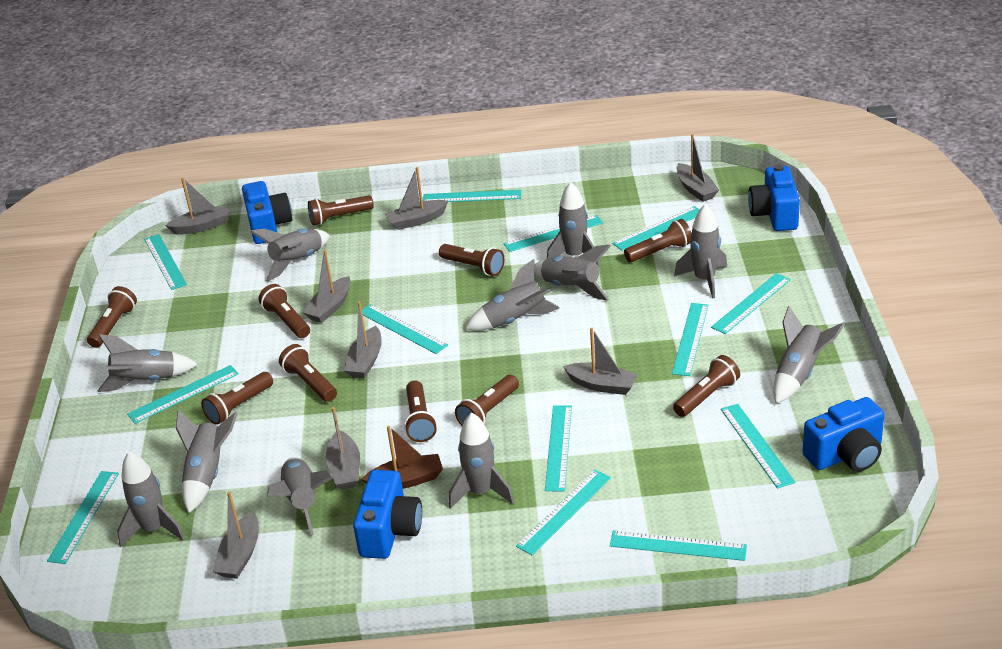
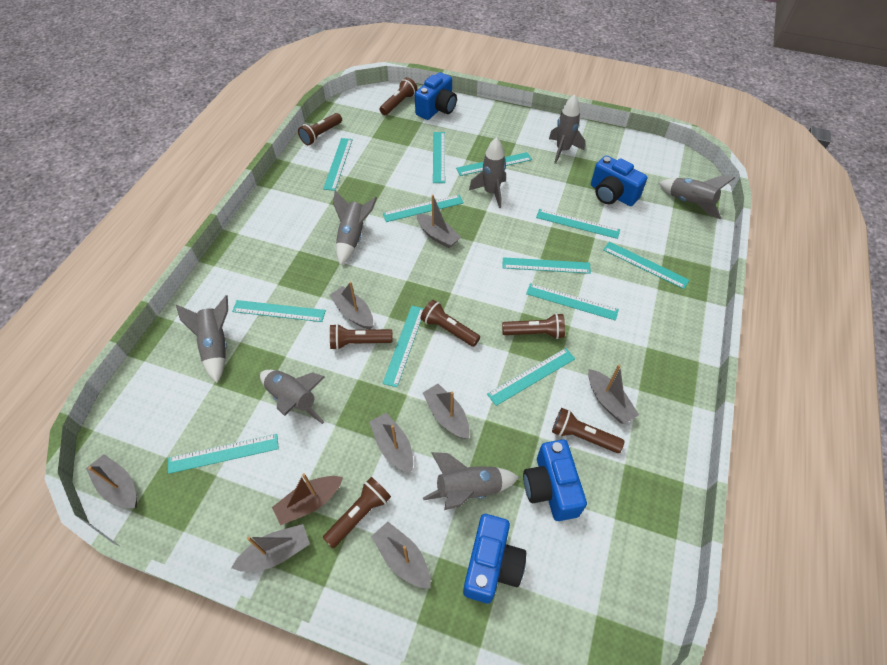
brown flashlight: 10 -> 7
grey rocket: 11 -> 7
turquoise ruler: 13 -> 12

